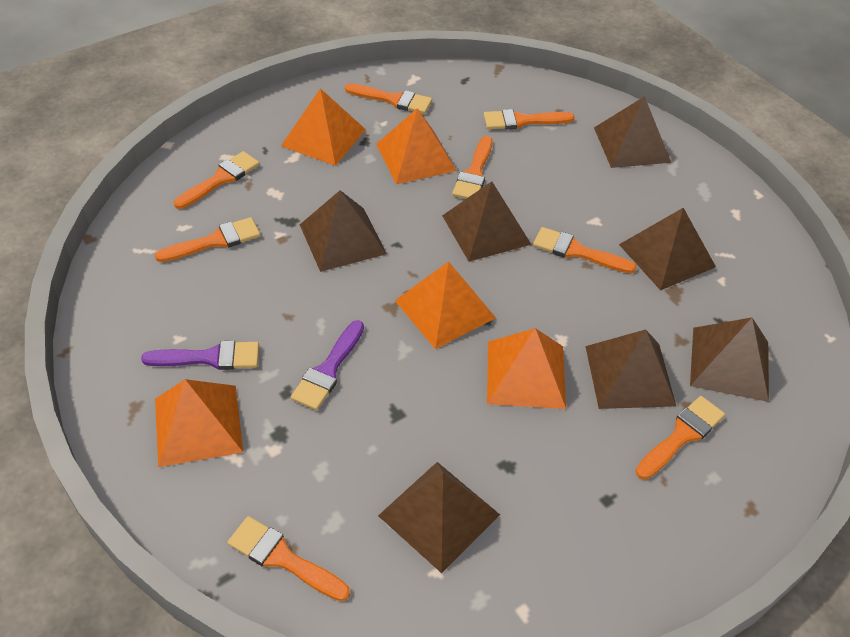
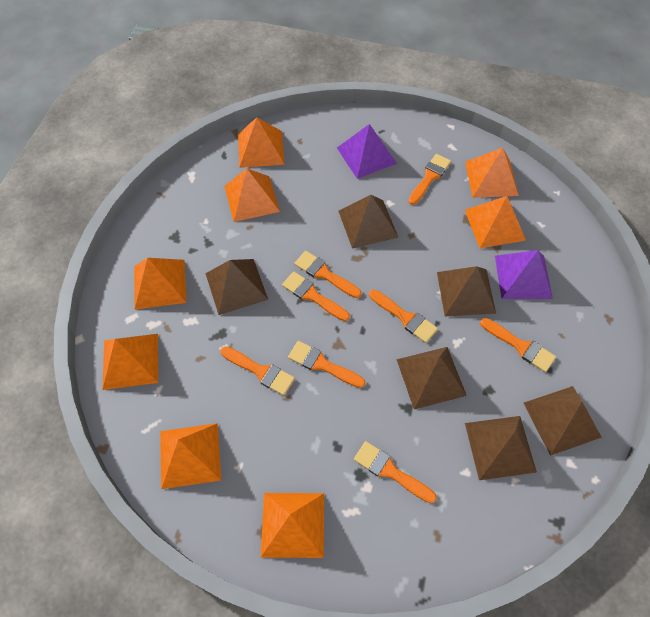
brown pyramid: 7 -> 6
orange pyramid: 5 -> 8
purple brush: 2 -> 0
purple pyramid: 0 -> 2

